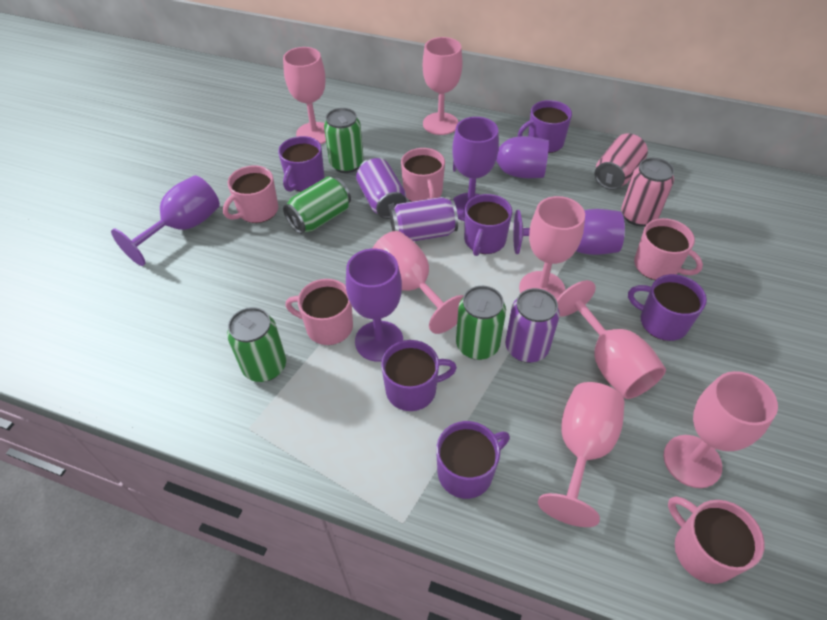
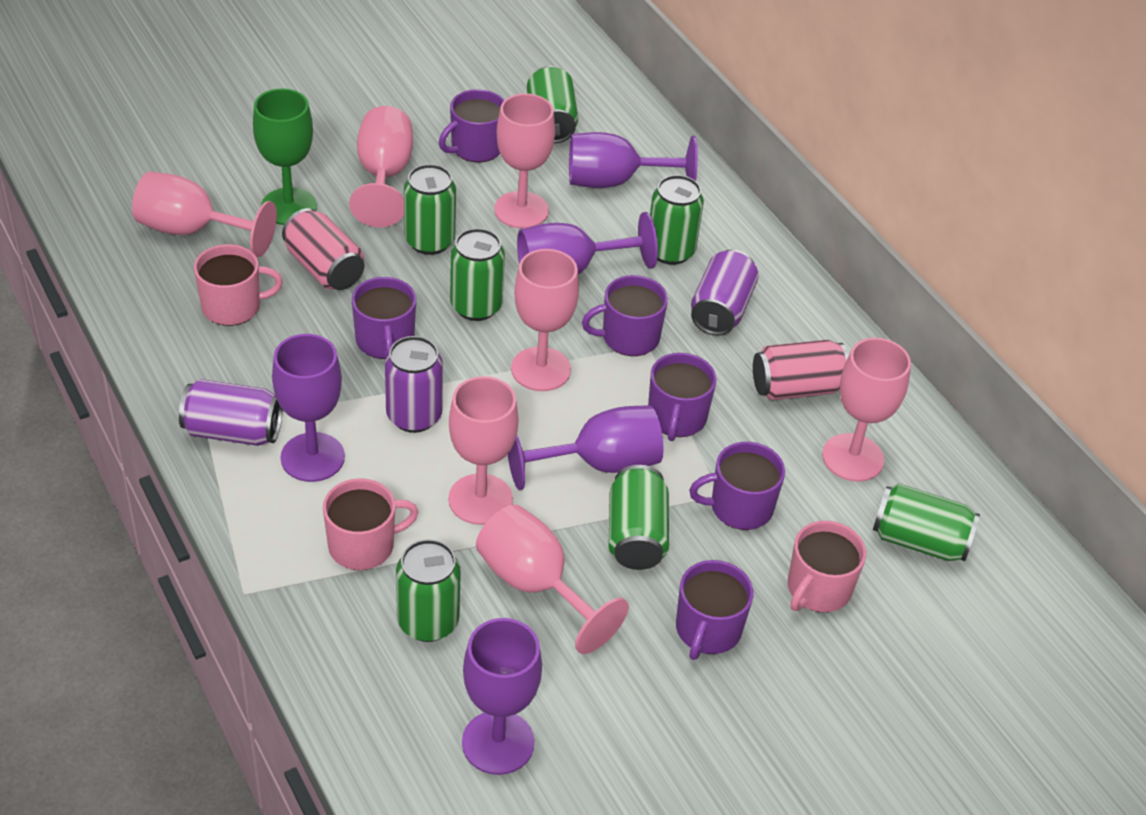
green can: 4 -> 7
green goblet: 0 -> 1
pink mug: 5 -> 3

